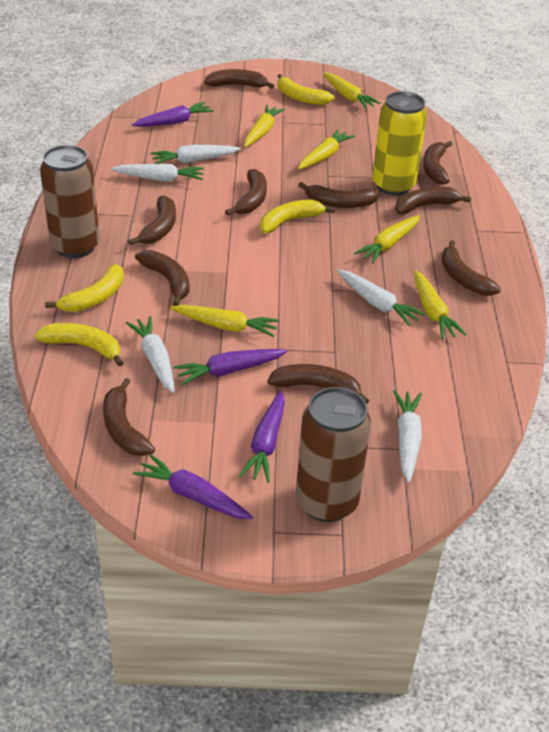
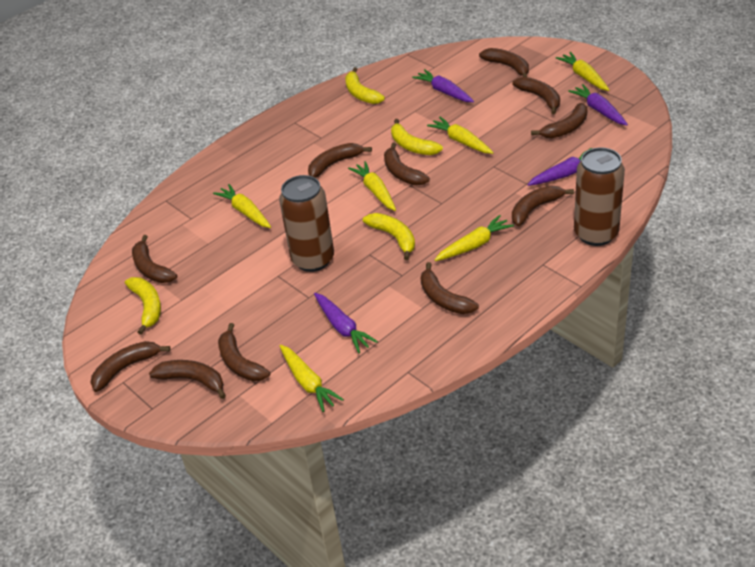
brown banana: 10 -> 11
white carrot: 5 -> 0
yellow can: 1 -> 0

